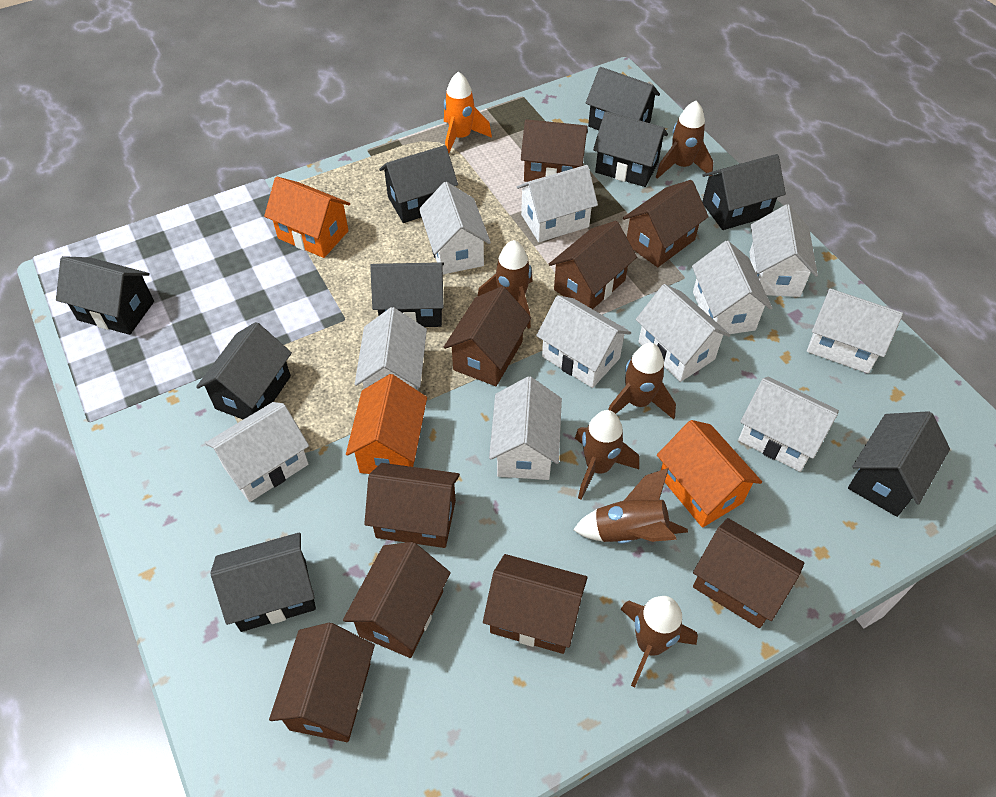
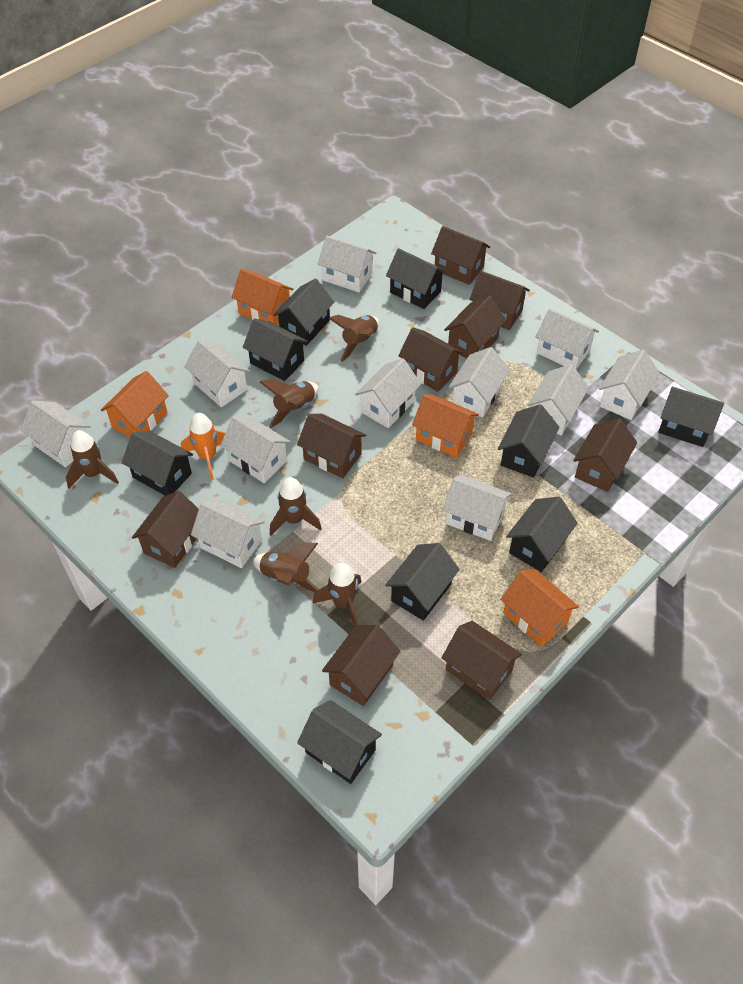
orange house: 3 -> 4

